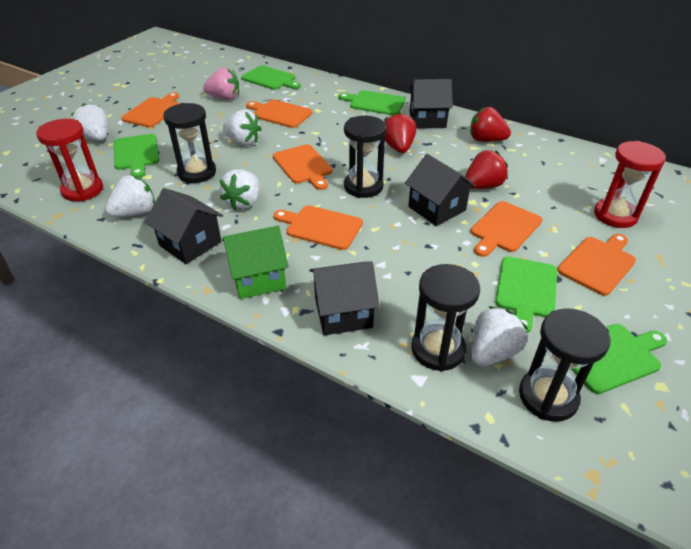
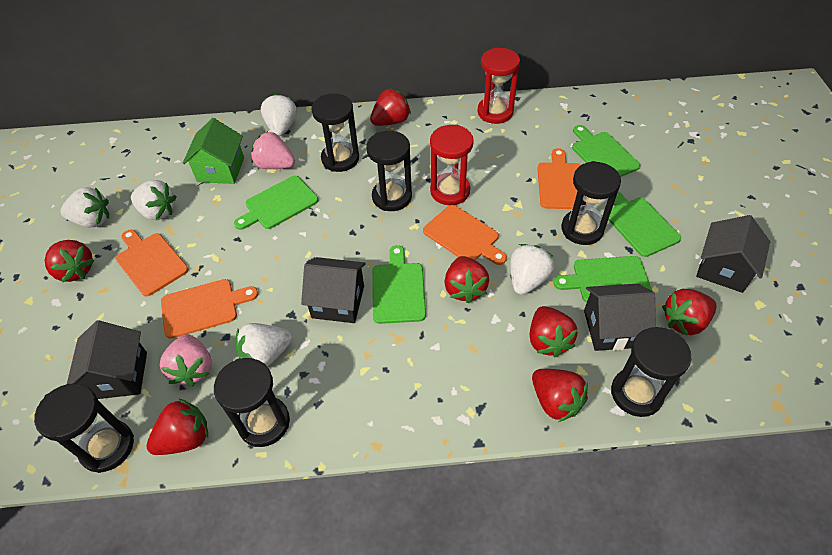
black hourglass: 4 -> 6
orange cutting board: 6 -> 4
pink strawberry: 1 -> 2
red strawberry: 3 -> 7

